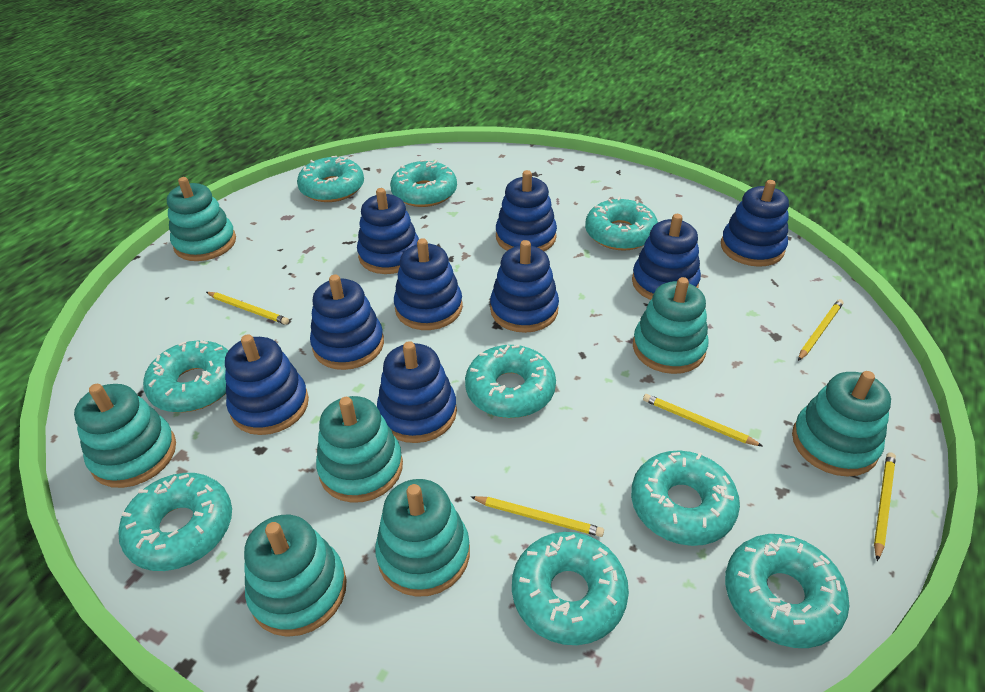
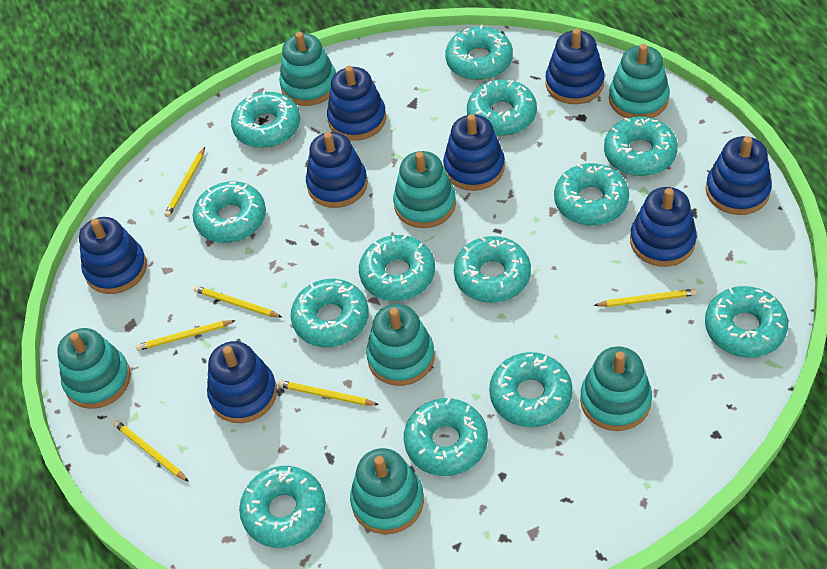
blue stacking toy: 9 -> 8
turquoise donut: 9 -> 13
yellow pencil: 5 -> 6

